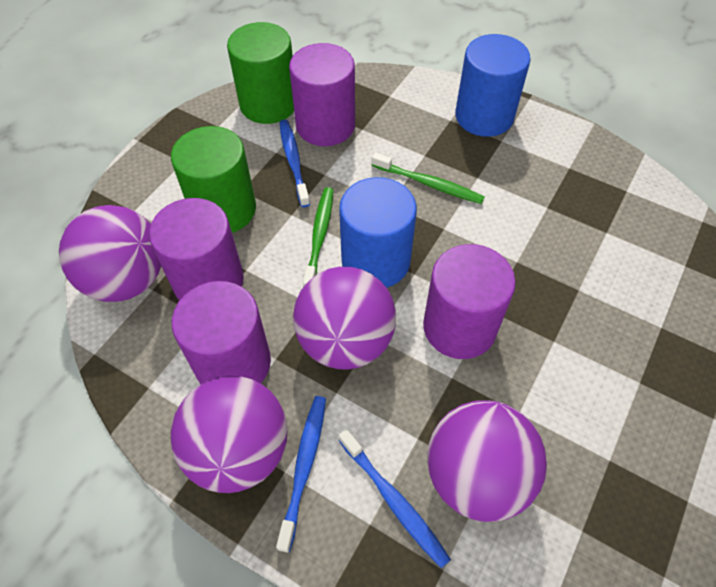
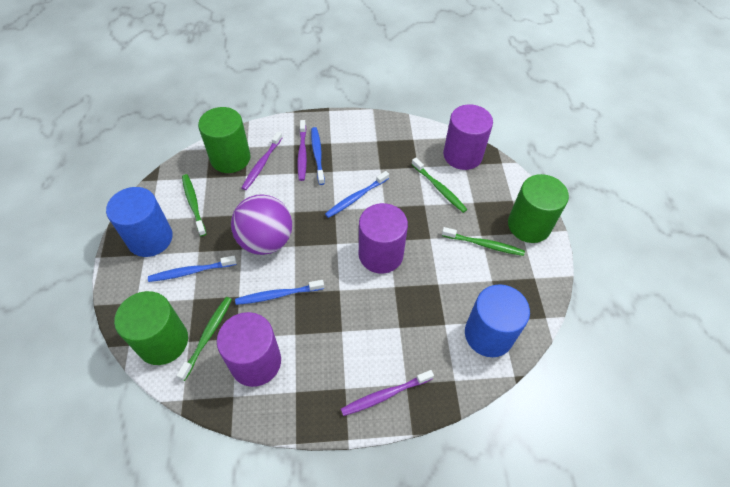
blue toothbrush: 3 -> 4
green cylinder: 2 -> 3
green toothbrush: 2 -> 4
purple ball: 4 -> 1
purple cylinder: 4 -> 3
purple toothbrush: 0 -> 3

